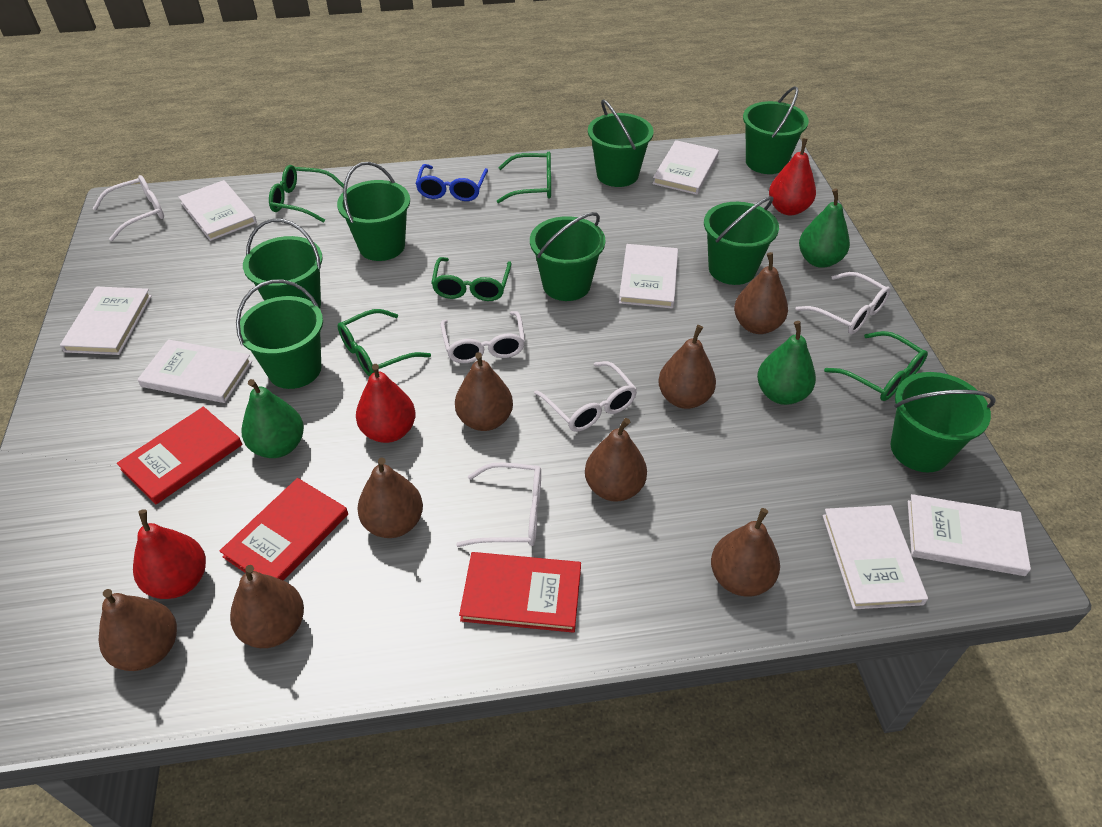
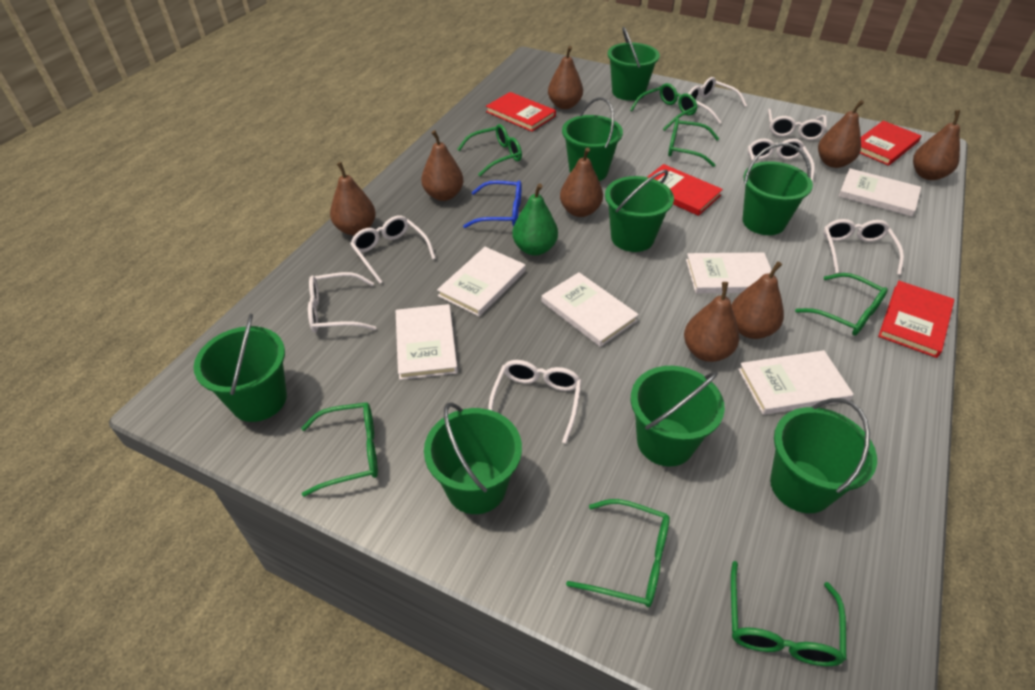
green glasses: 5 -> 7
green pear: 3 -> 1
red book: 3 -> 4
red pear: 3 -> 0
white book: 7 -> 6
white glasses: 5 -> 7

